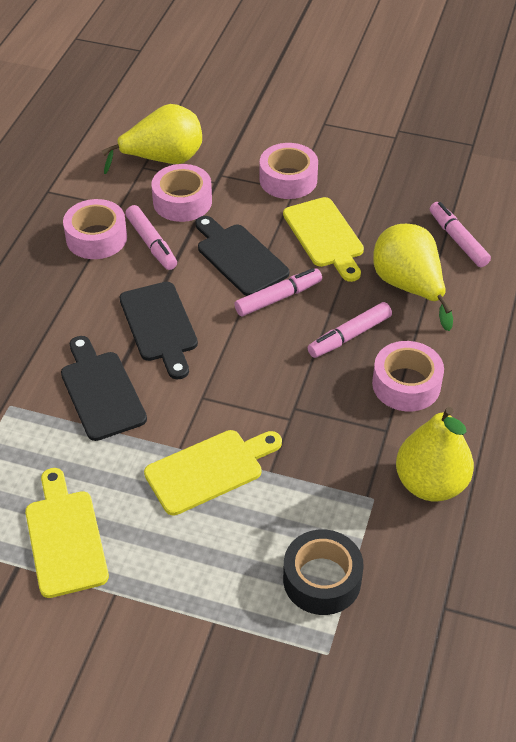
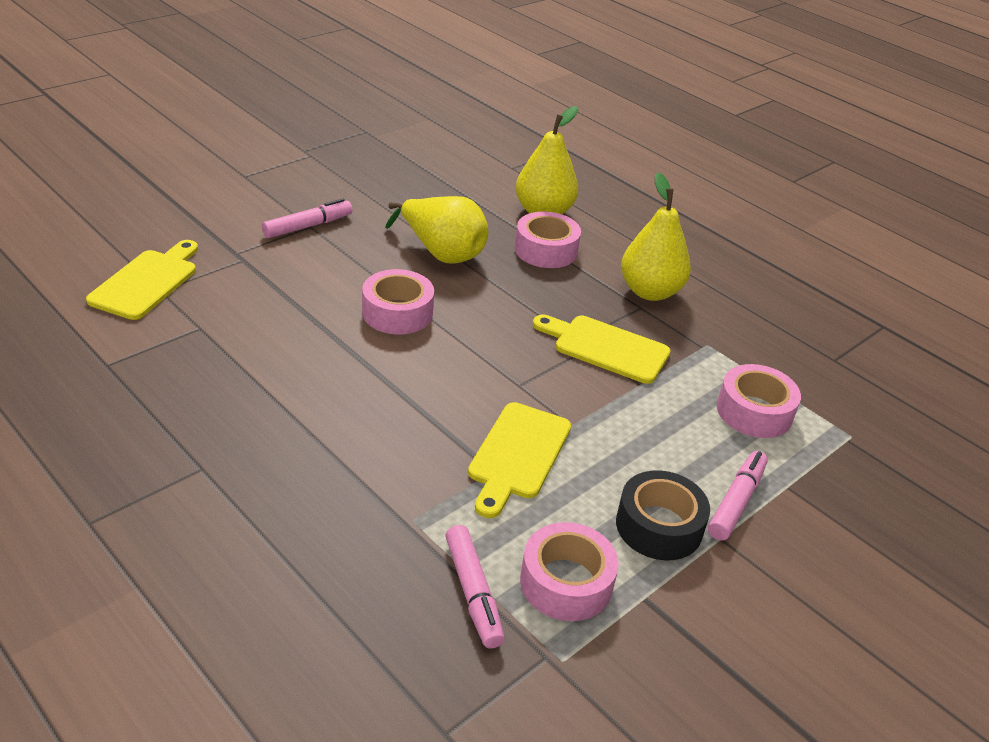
black cutting board: 3 -> 0
pink marker: 4 -> 3

